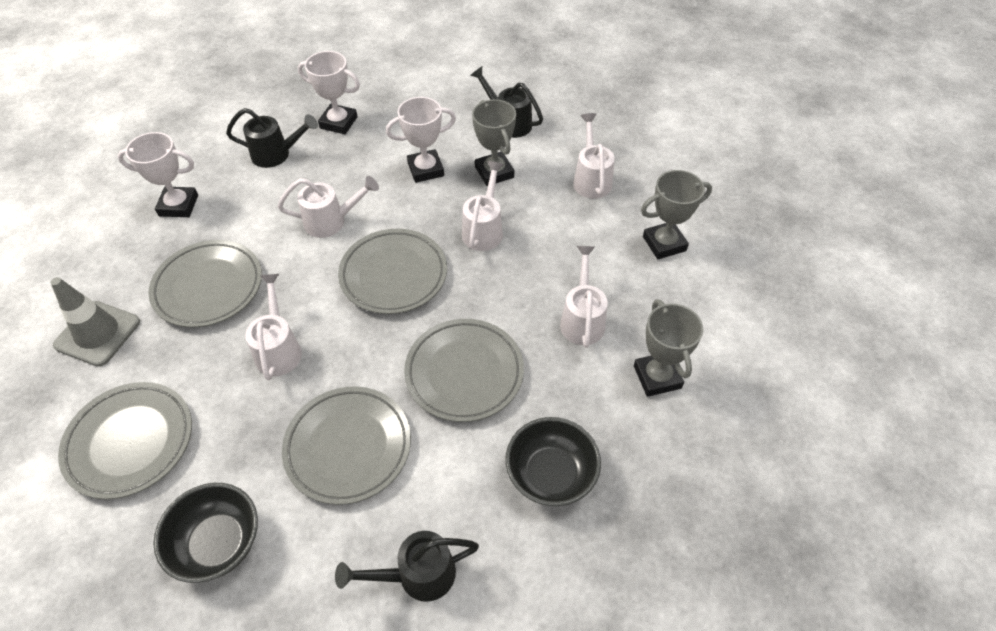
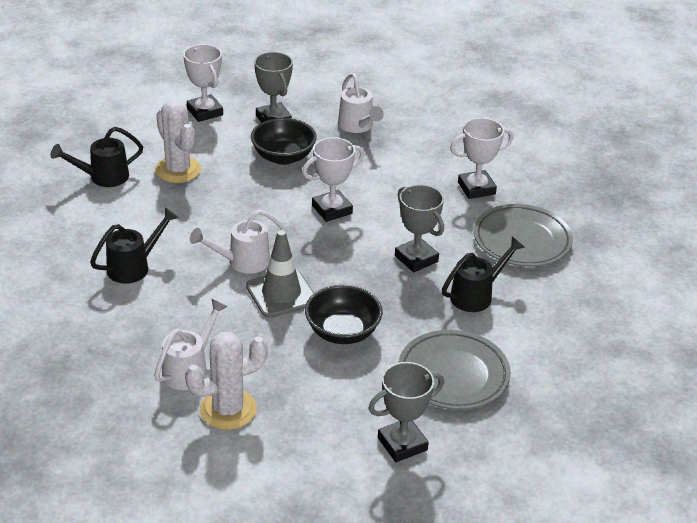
grey plate: 5 -> 2
white cactus: 0 -> 2
white watering can: 5 -> 3

